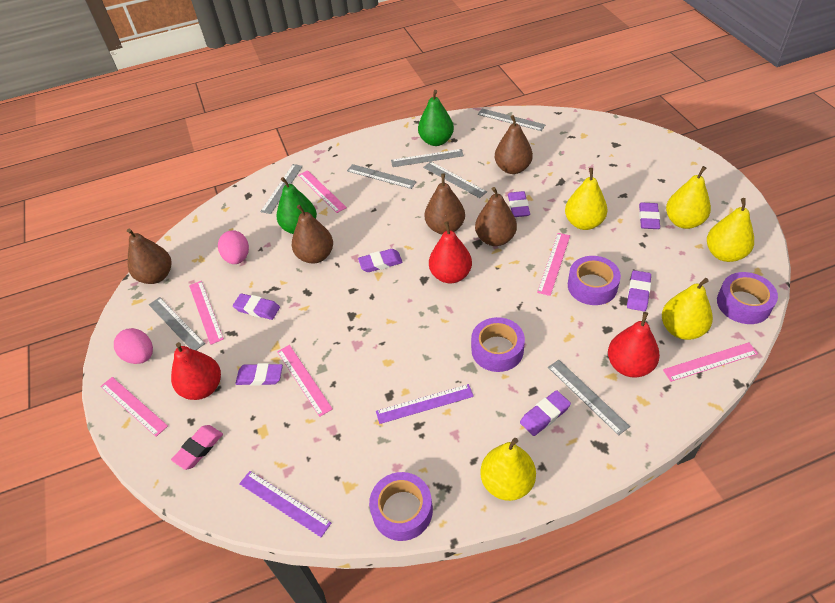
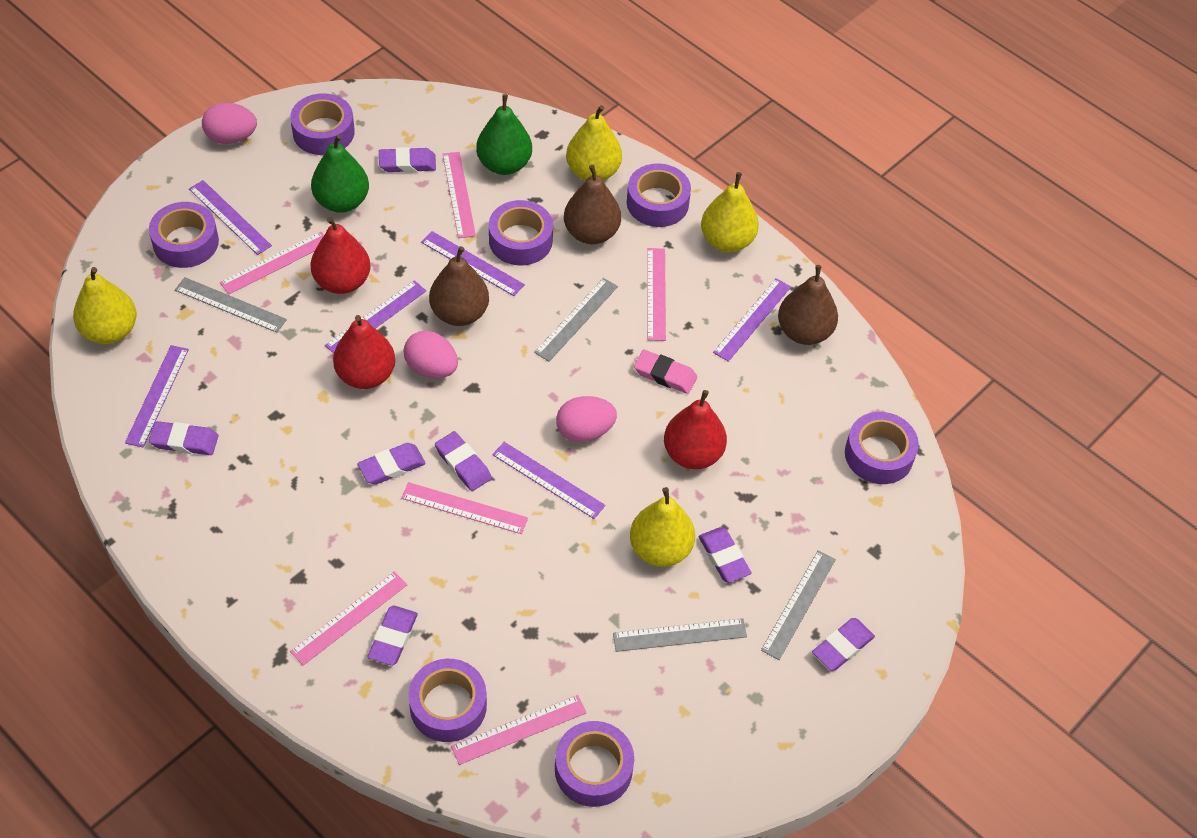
brown pear: 5 -> 3
grey ruler: 7 -> 4
pink egg: 2 -> 3
purple ruler: 2 -> 6
purple tape: 4 -> 7
yellow pear: 5 -> 4

